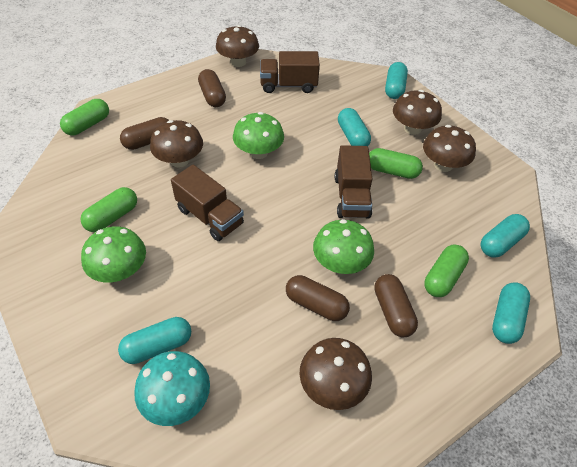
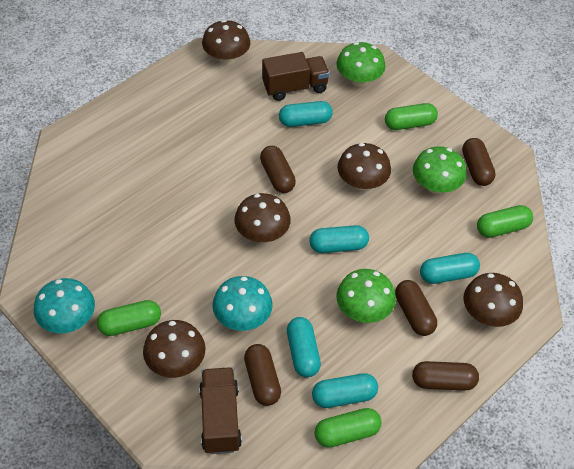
brown capsule: 4 -> 5
brown truck: 3 -> 2
turquoise mushroom: 1 -> 2

